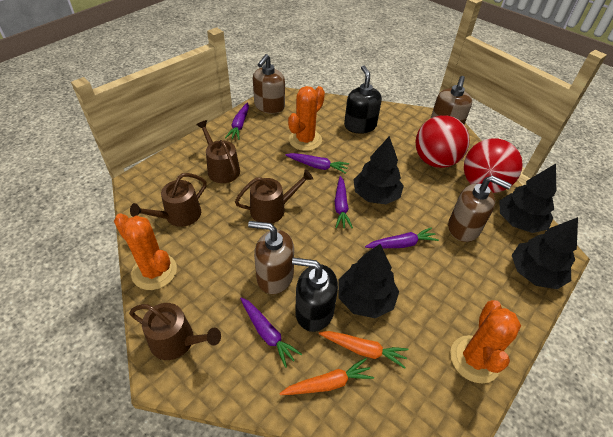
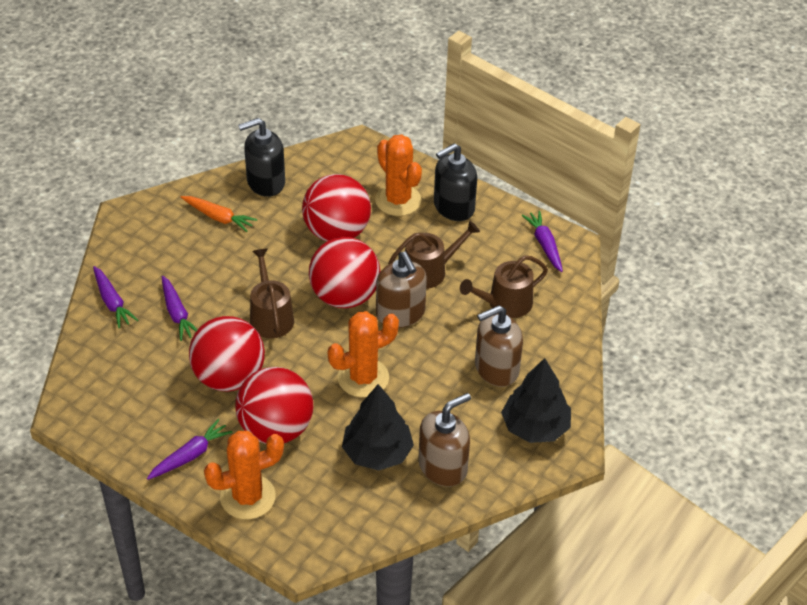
black tree: 4 -> 2
brown soap dispenser: 4 -> 3
brown watering can: 4 -> 3
orange carrot: 2 -> 1
purple carrot: 5 -> 4
red ball: 2 -> 4

